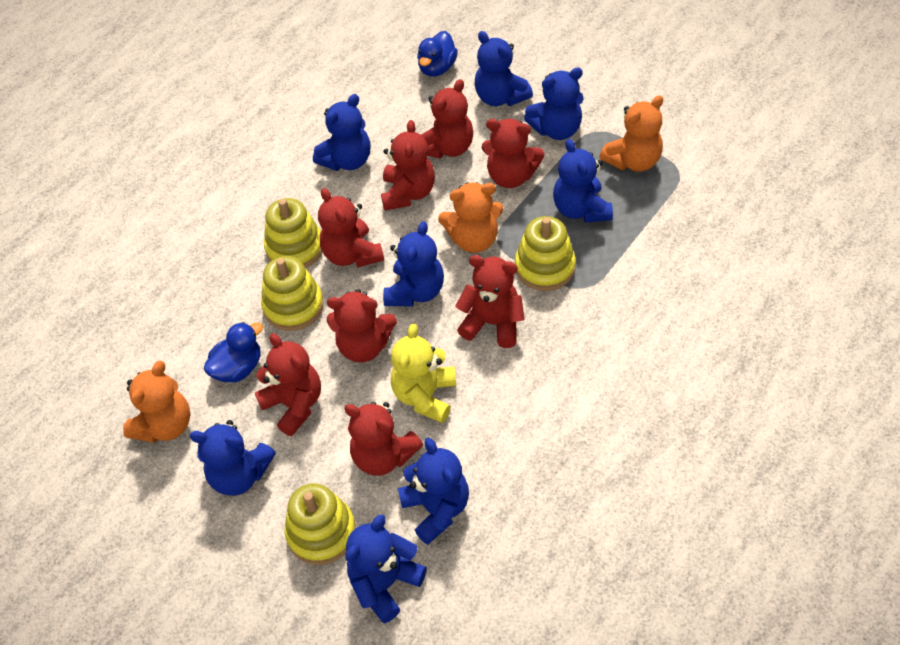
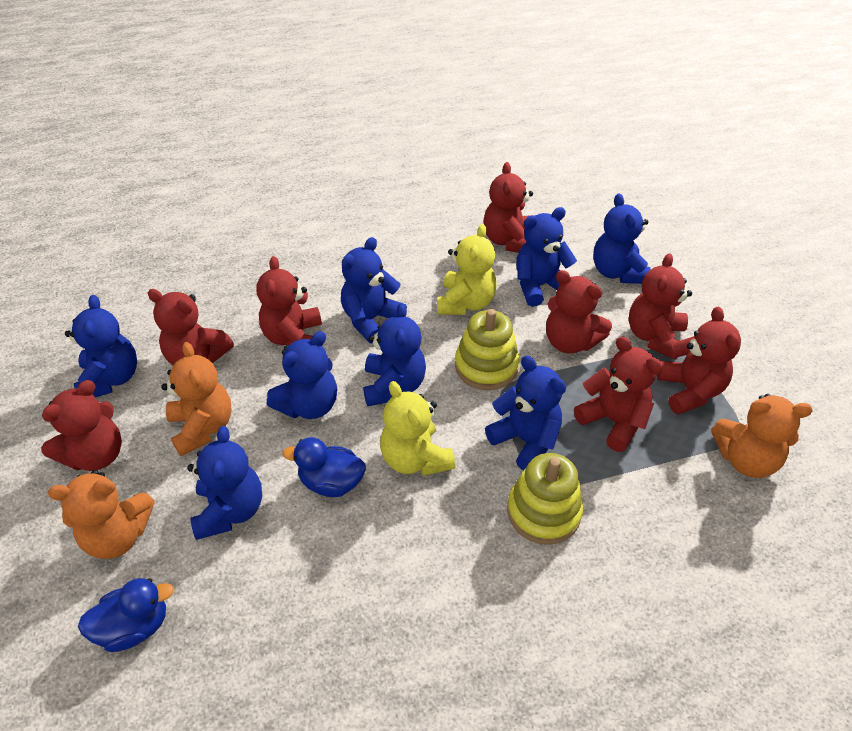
yellow stacking toy: 4 -> 2
yellow teddy bear: 1 -> 2

